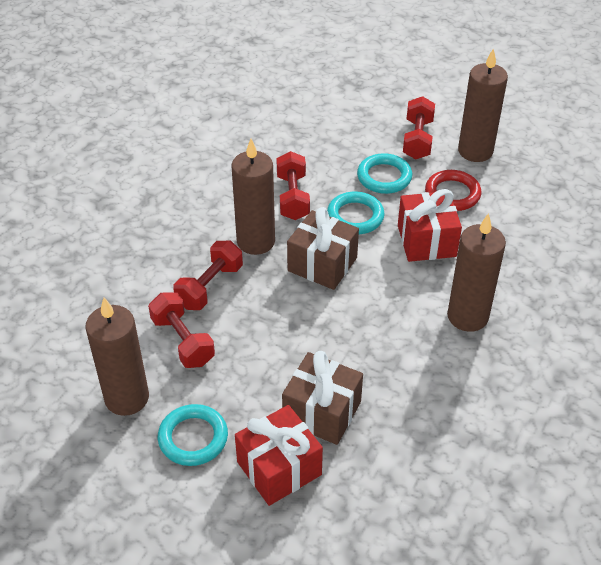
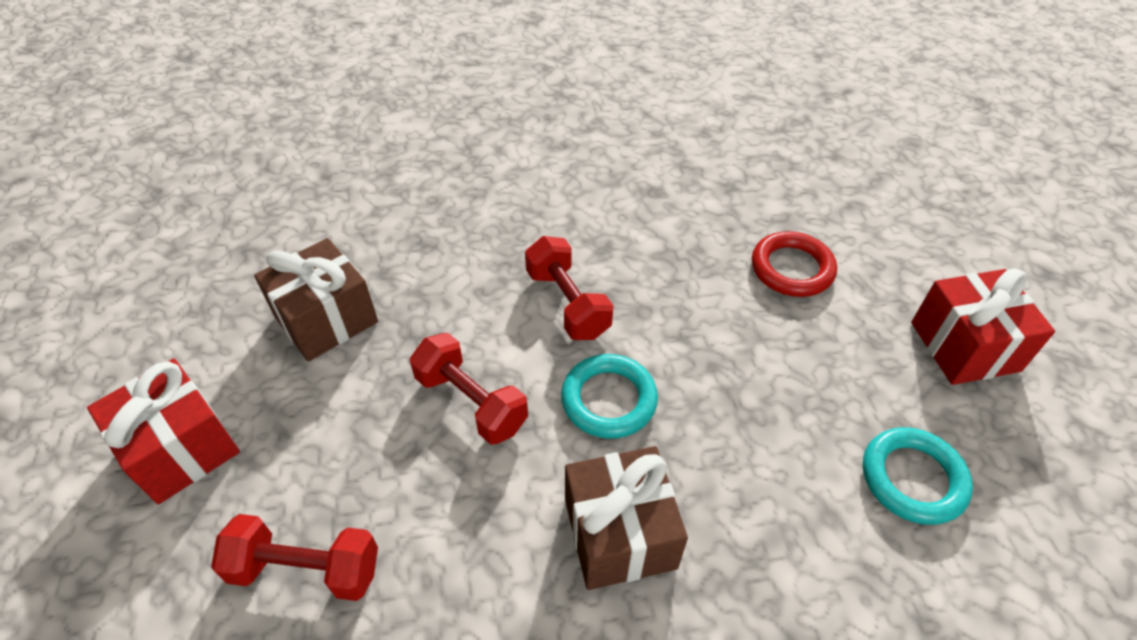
brown candle: 4 -> 0
red dumbbell: 4 -> 3
turquoise ring: 3 -> 2

